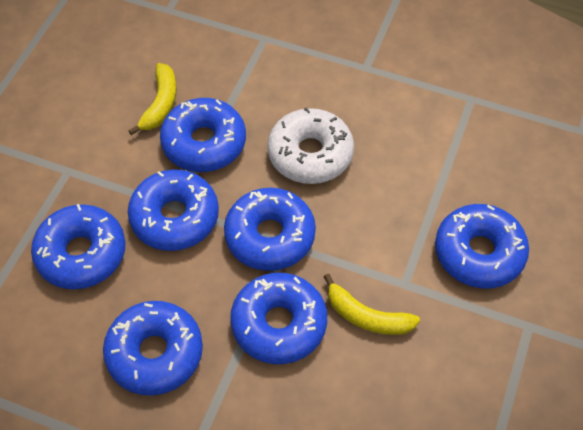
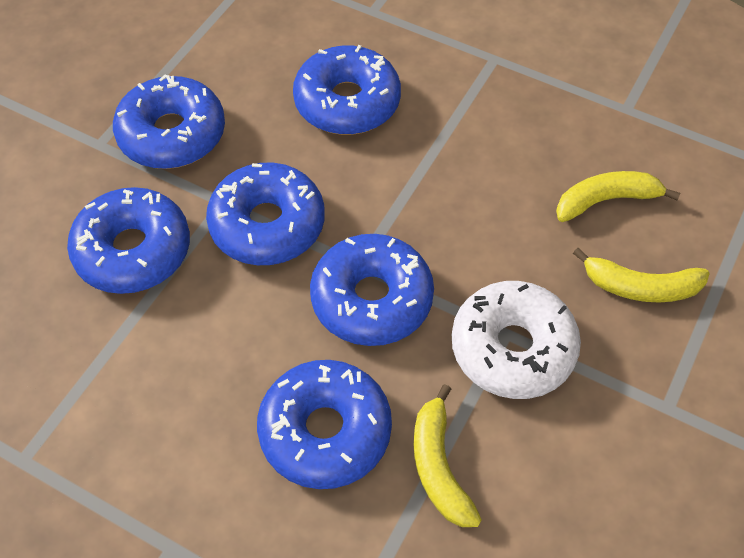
blue donut: 7 -> 6
yellow banana: 2 -> 3

